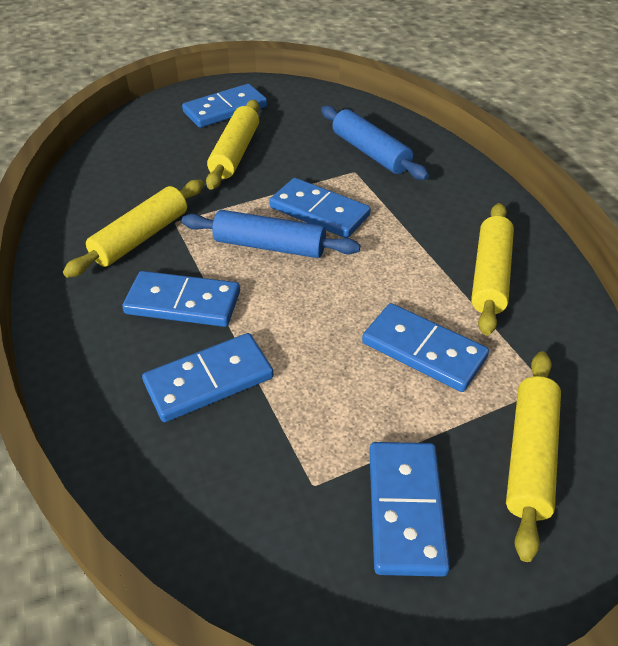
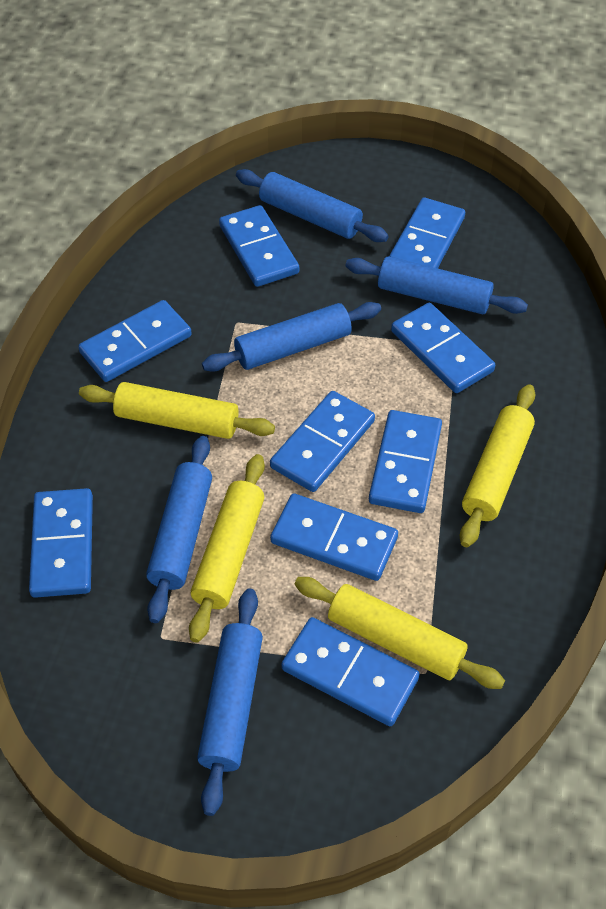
blue domino: 6 -> 9
blue rolling pin: 2 -> 5

